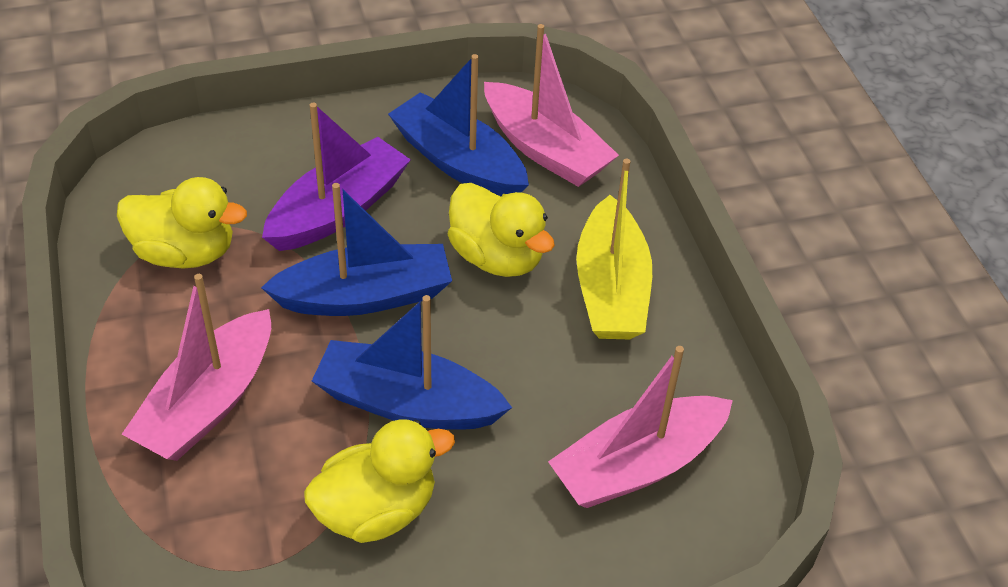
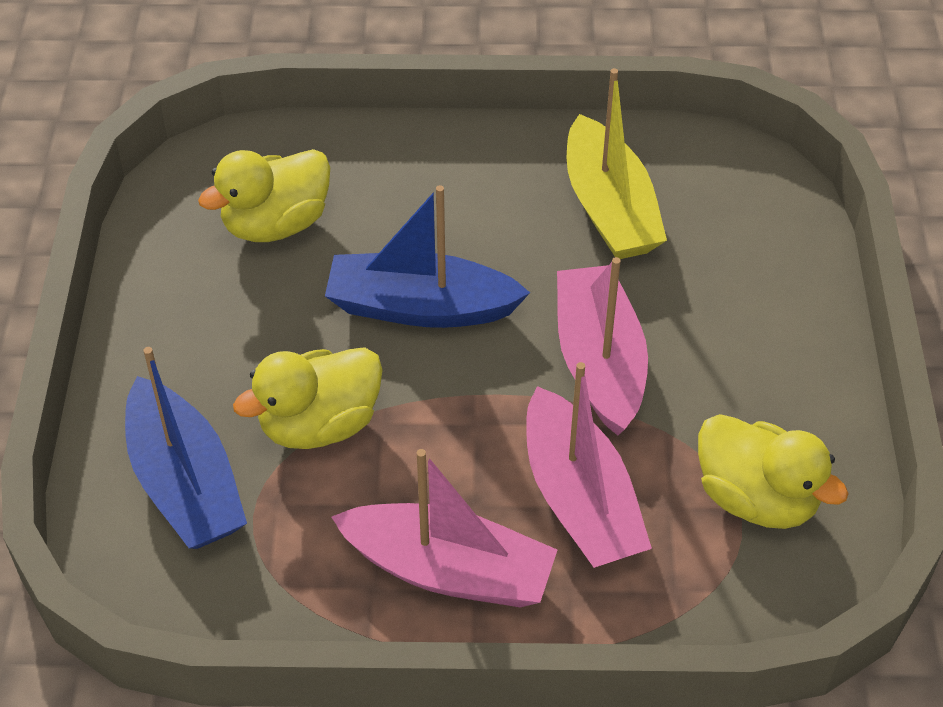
blue boat: 3 -> 2
purple boat: 1 -> 0

